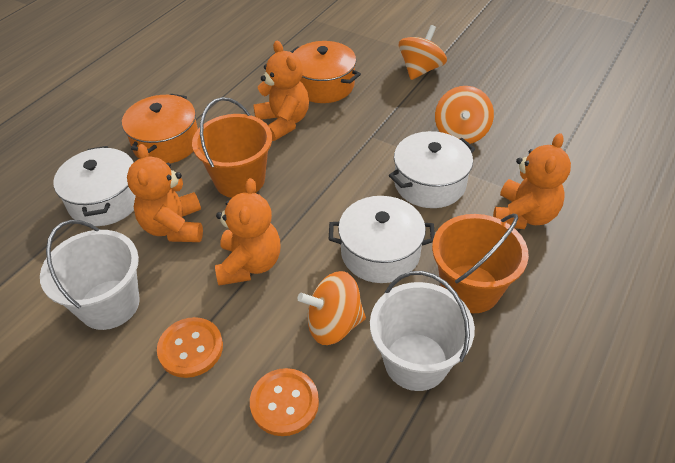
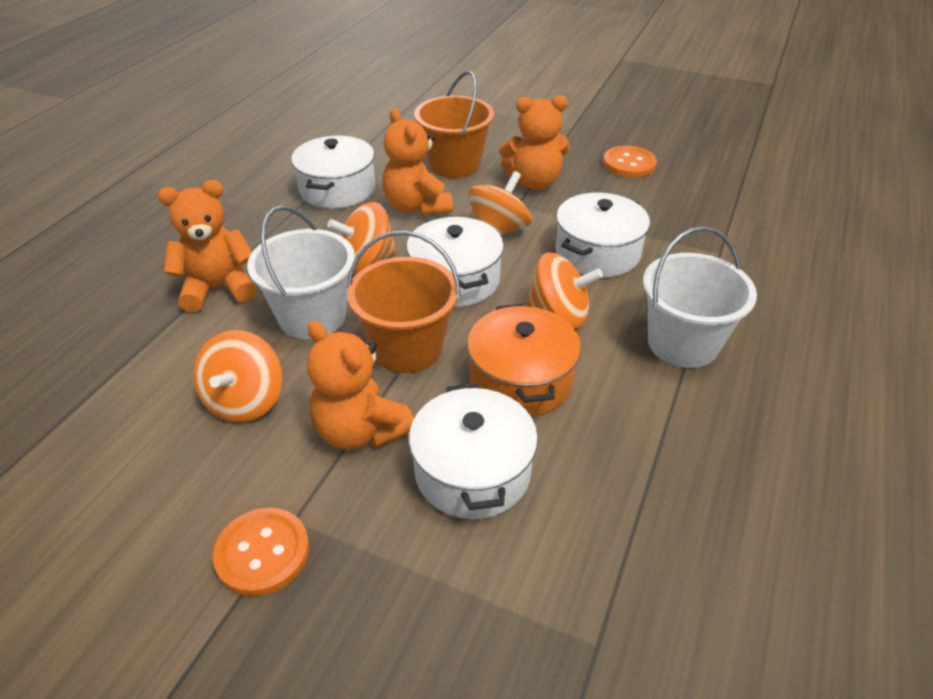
orange pot: 2 -> 1
orange spinning top: 3 -> 4
white pot: 3 -> 4

